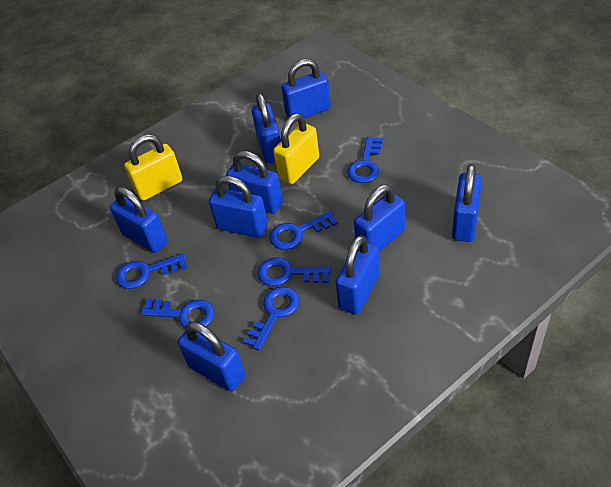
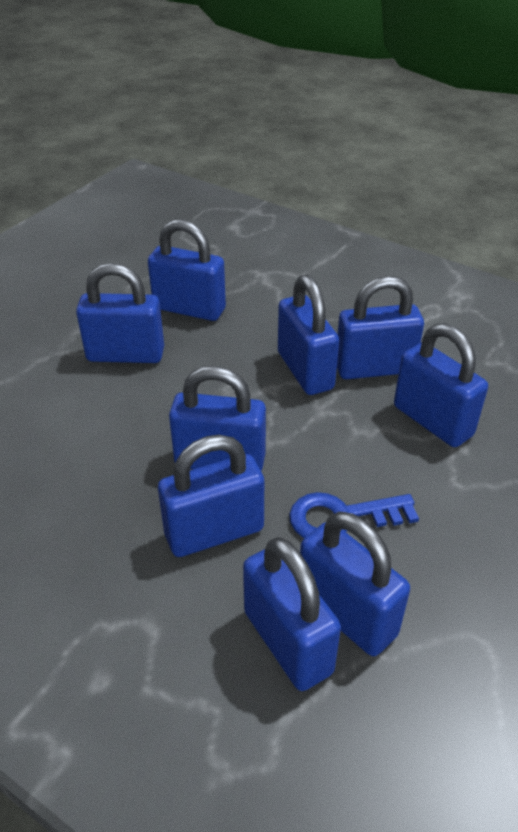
blue key: 6 -> 1
yellow padlock: 2 -> 0

